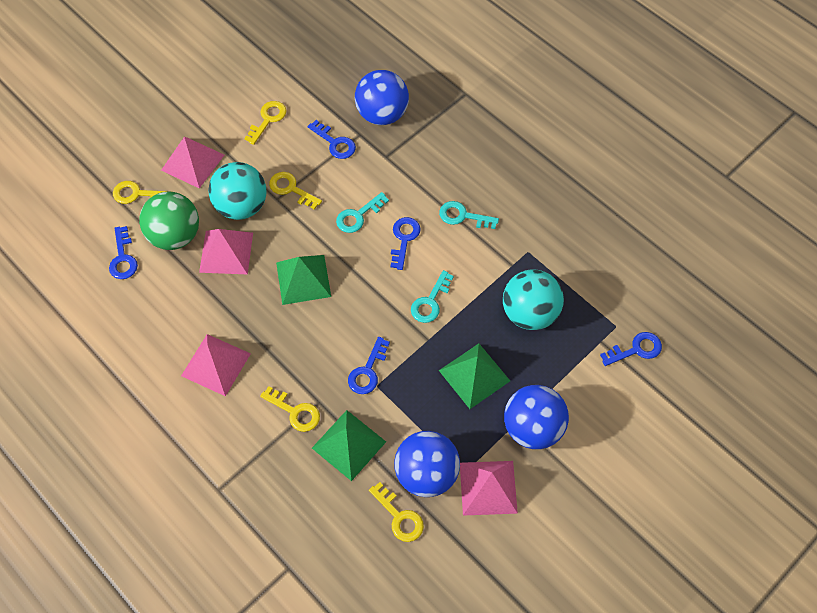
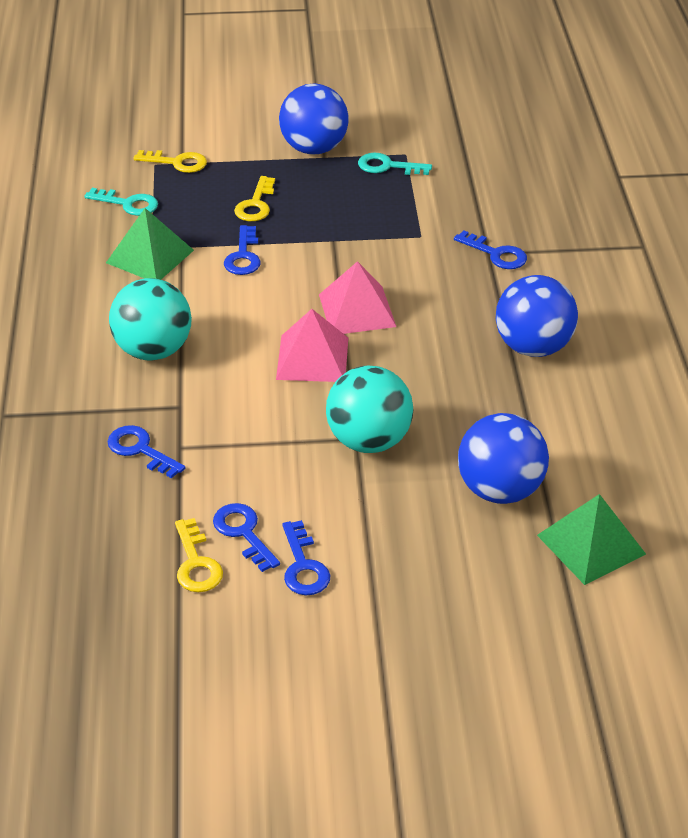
green ball: 1 -> 0
green pyramid: 3 -> 2
pink pyramid: 4 -> 2
turquoise key: 3 -> 2
yellow key: 5 -> 3

